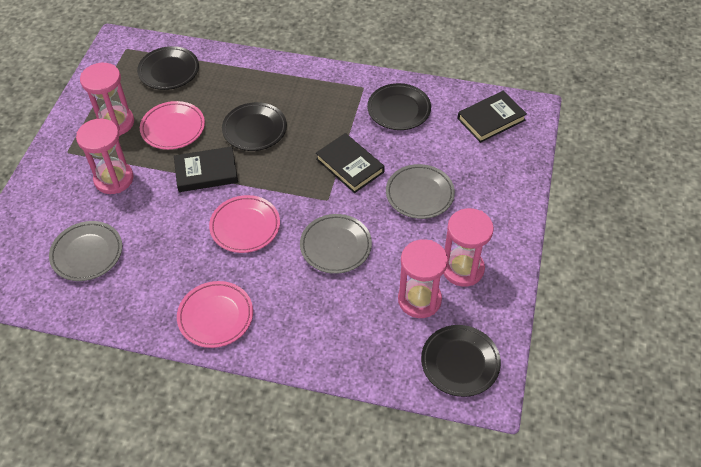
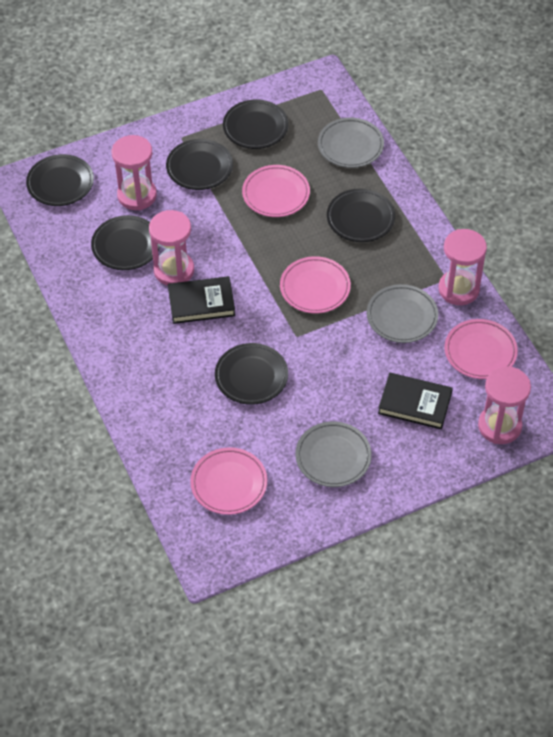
black book: 3 -> 2
black plate: 4 -> 6
pink plate: 3 -> 4

